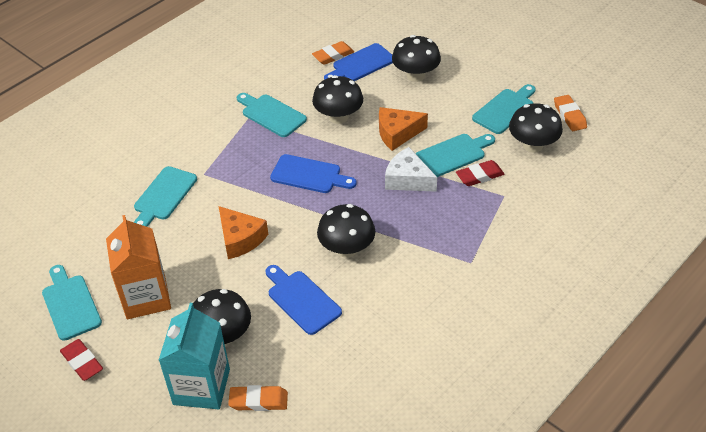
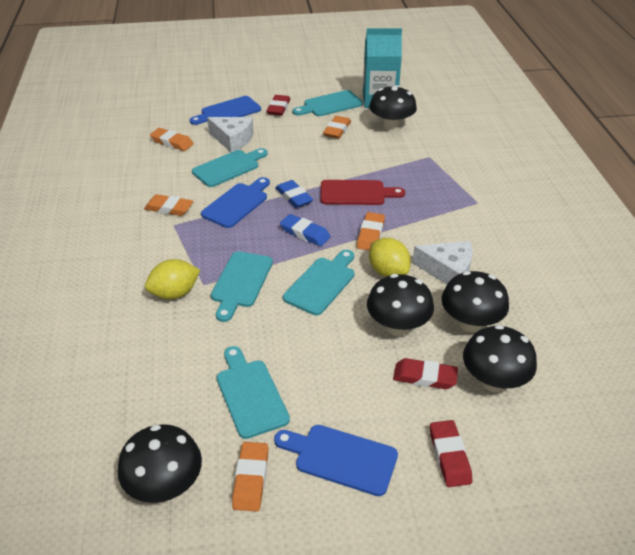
blue eraser: 0 -> 2
orange carton: 1 -> 0
orange cheese: 2 -> 0
orange eraser: 3 -> 5
red cutting board: 0 -> 1
red eraser: 2 -> 3
white cheese: 1 -> 2
yellow lemon: 0 -> 2

